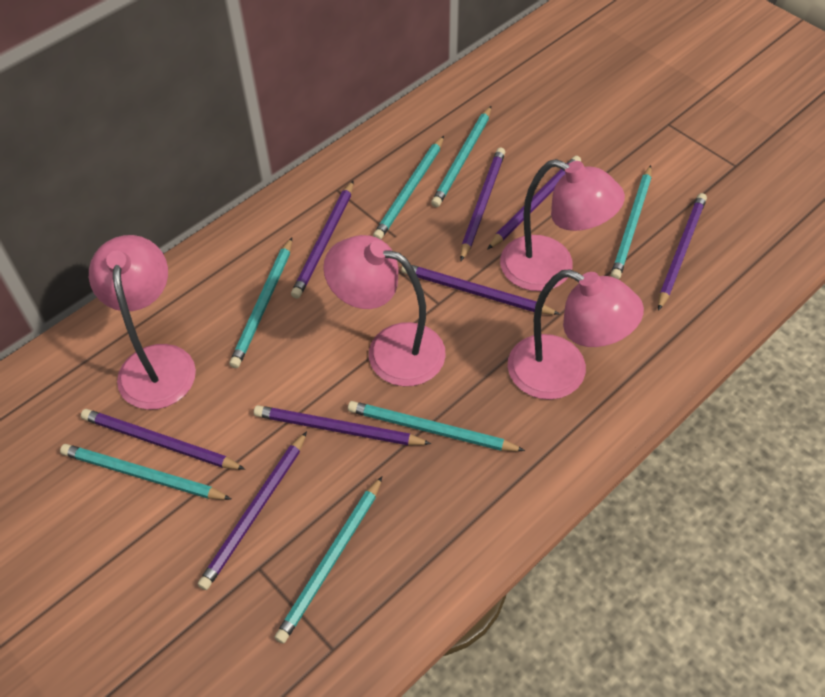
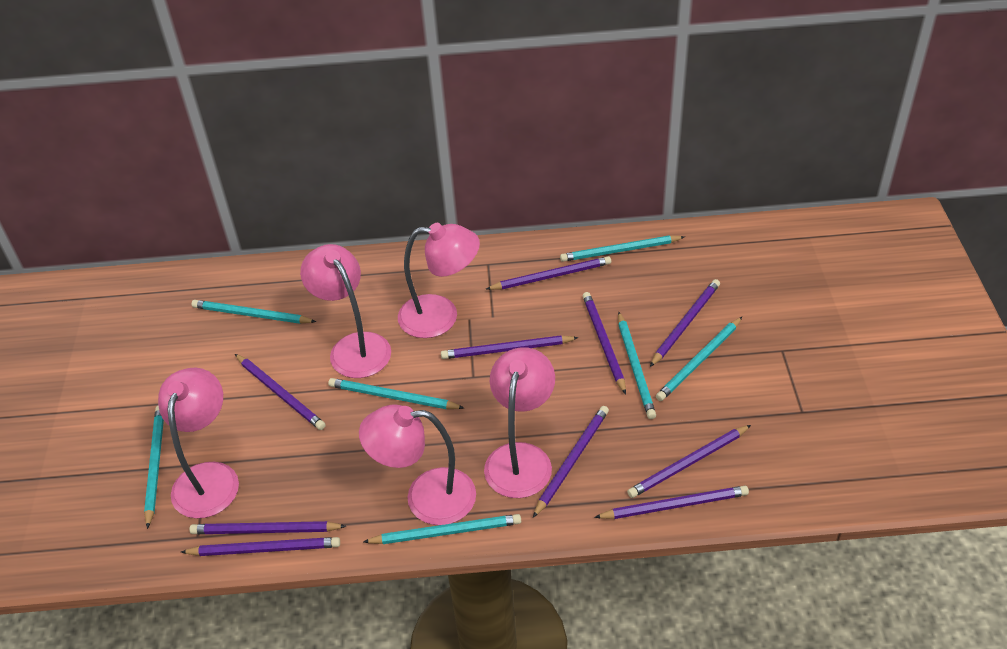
pink lamp: 4 -> 5
purple pencil: 8 -> 10

